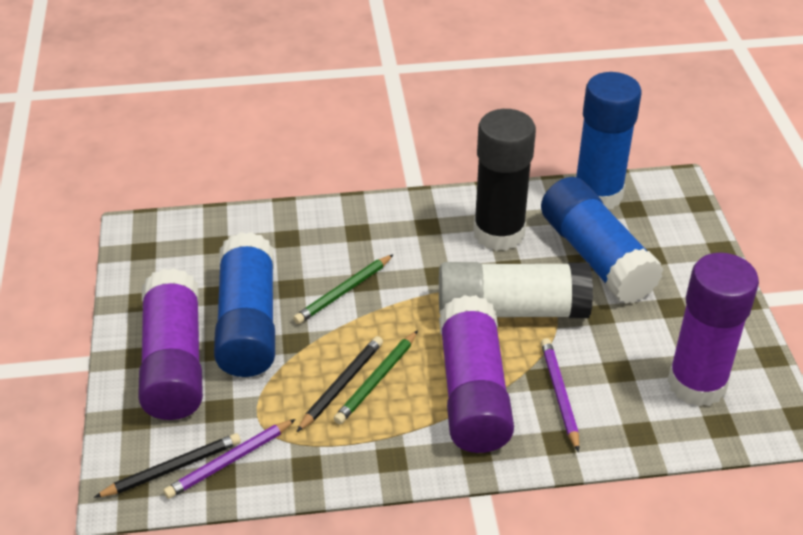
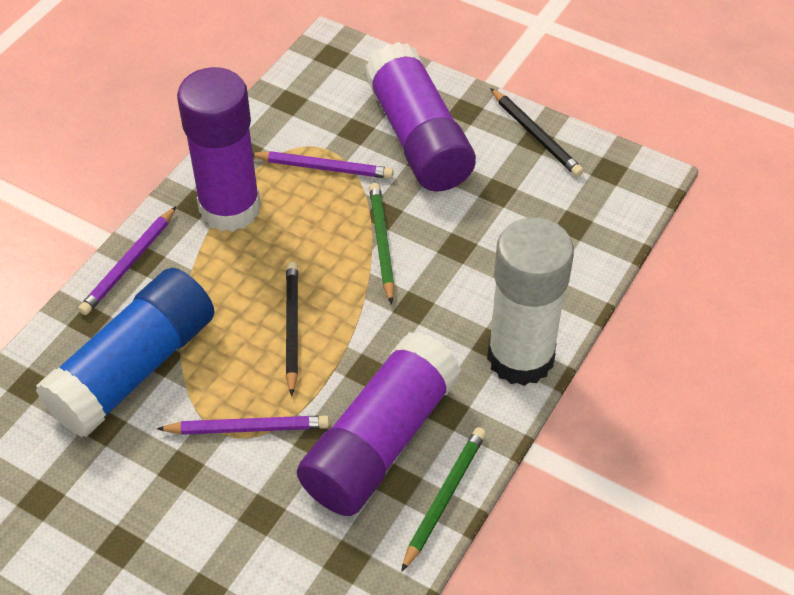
black glue stick: 1 -> 0
blue glue stick: 3 -> 1
purple pencil: 2 -> 3

